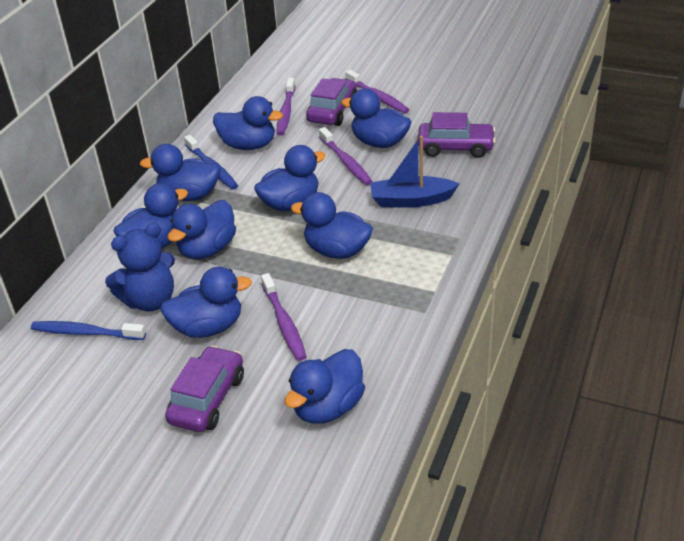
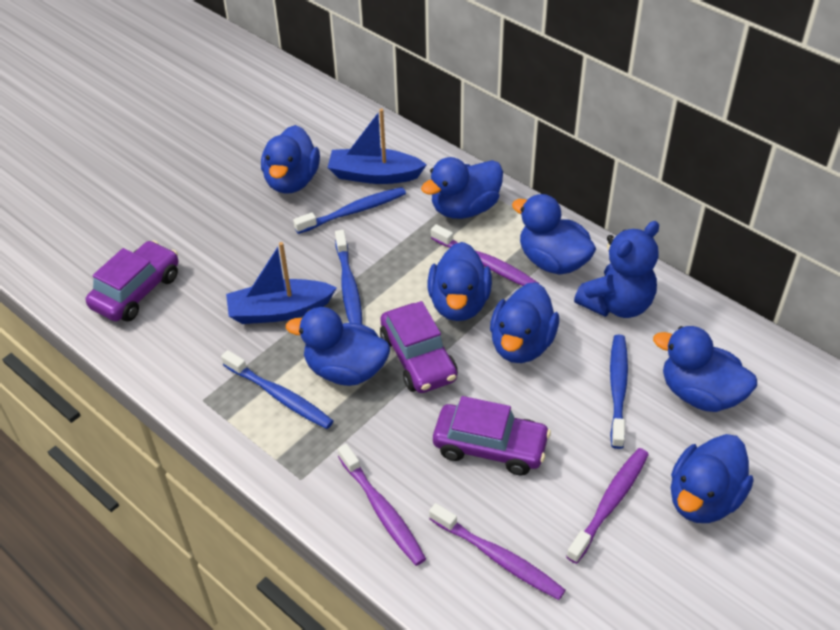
blue boat: 1 -> 2
blue duck: 9 -> 8
blue toothbrush: 2 -> 4

